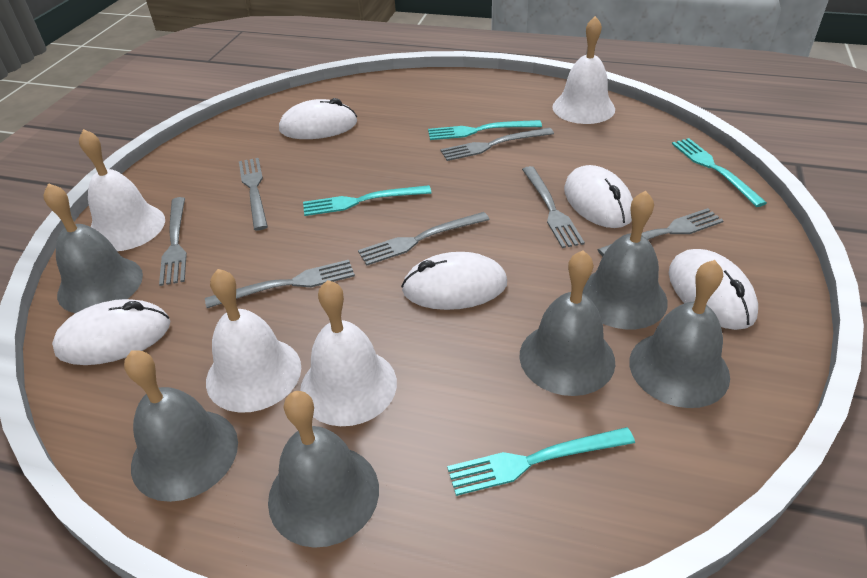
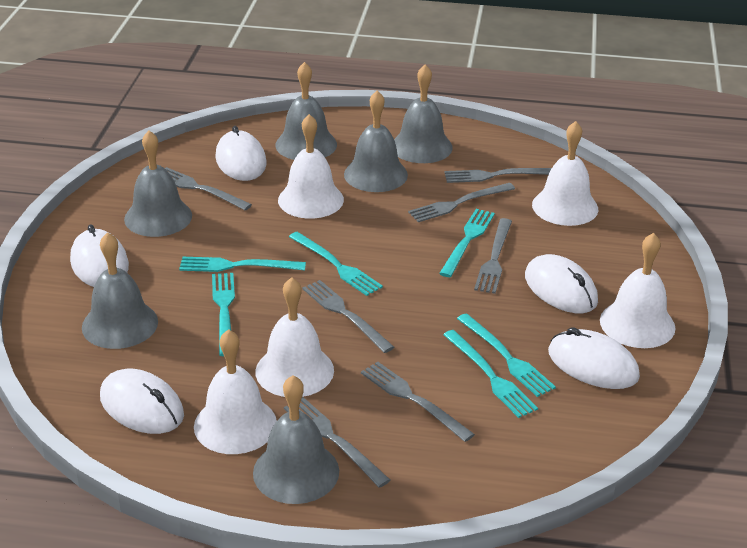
turquoise fork: 4 -> 6
white bell: 4 -> 5

